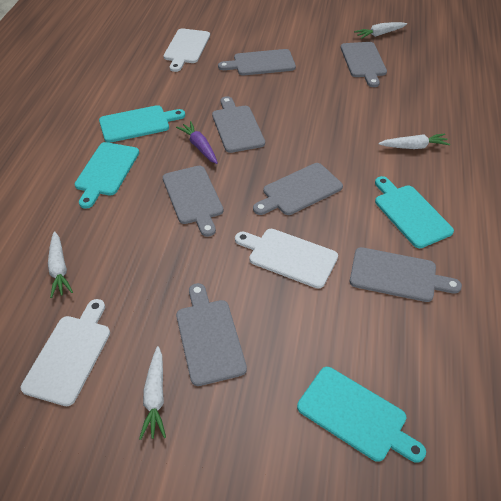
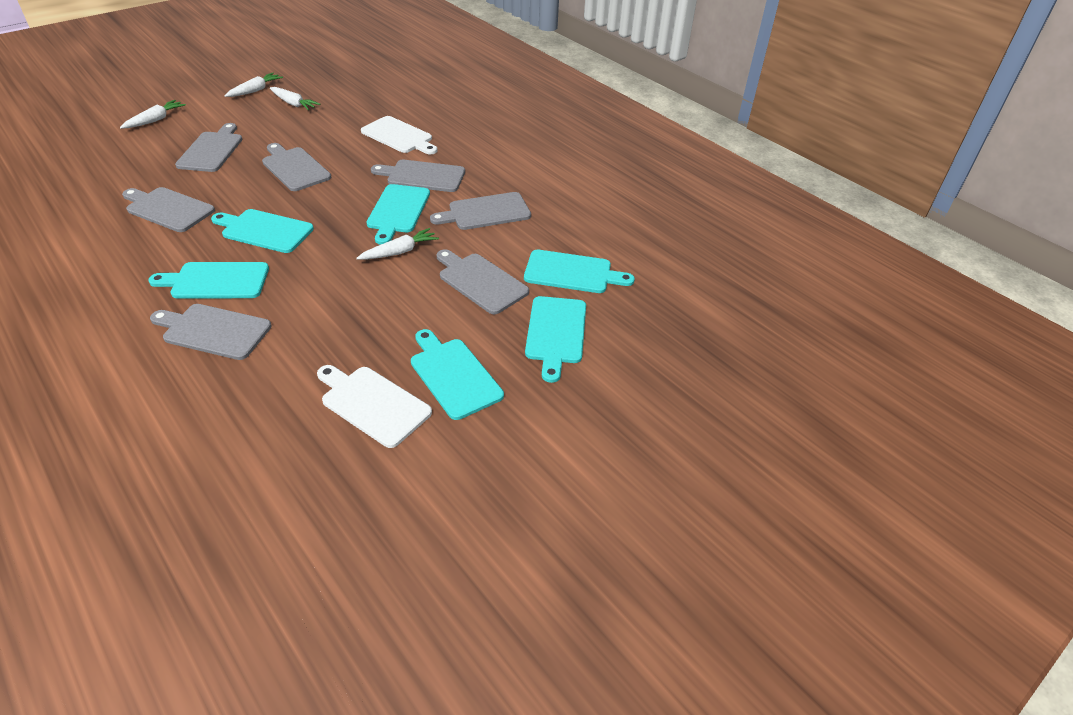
purple carrot: 1 -> 0
turquoise cutting board: 4 -> 6
white cutting board: 3 -> 2

